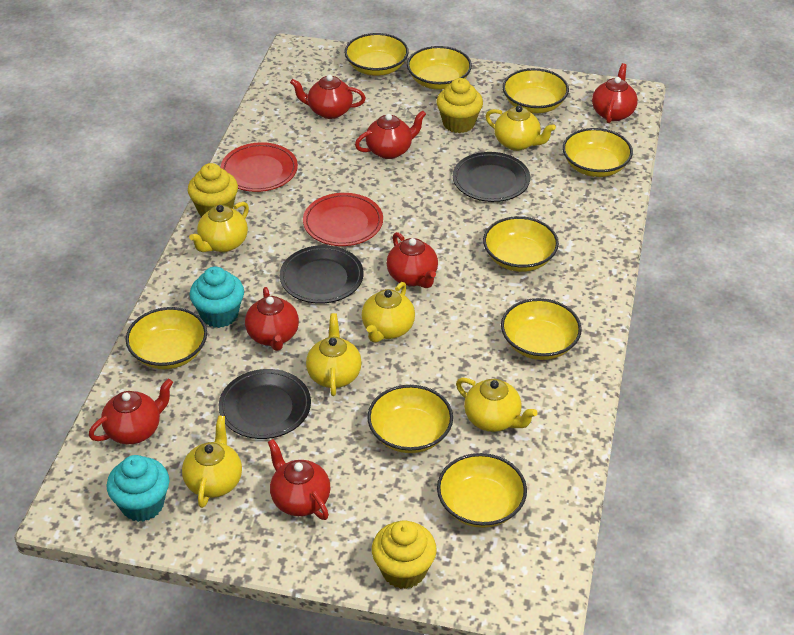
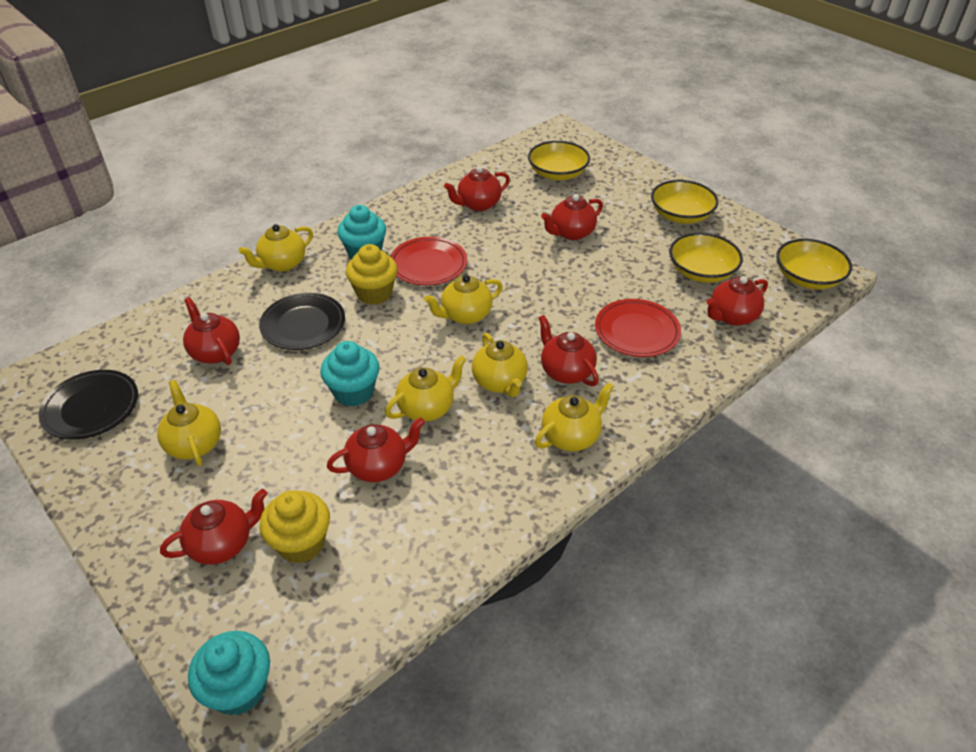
black plate: 3 -> 2
turquoise cupcake: 2 -> 3
yellow bowl: 9 -> 4
yellow cupcake: 3 -> 2

